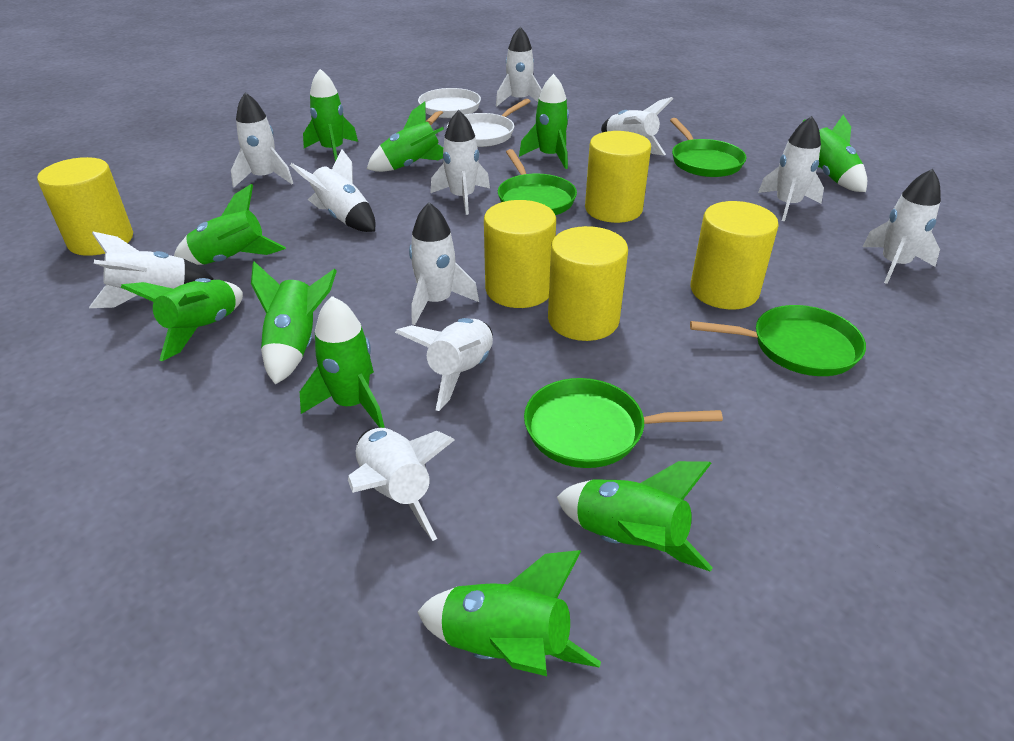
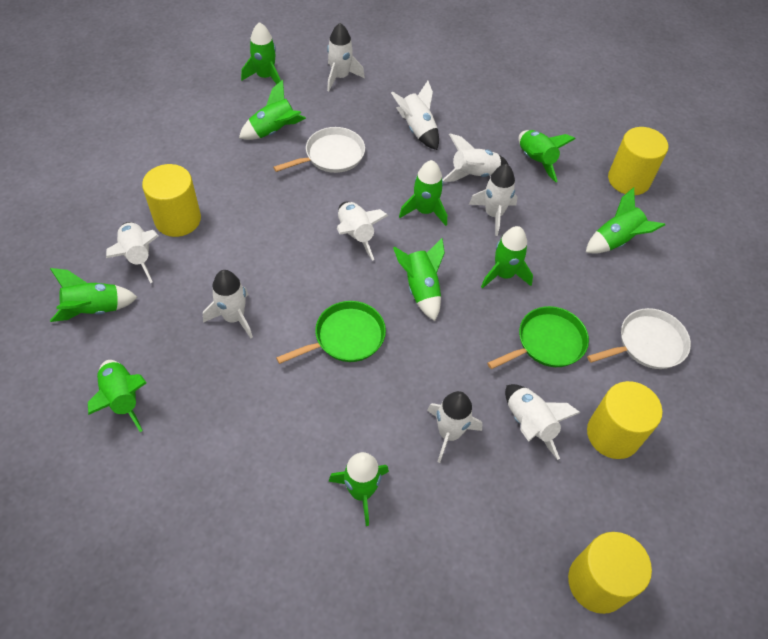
green pan: 4 -> 2
white rocket: 11 -> 9
yellow cylinder: 5 -> 4

